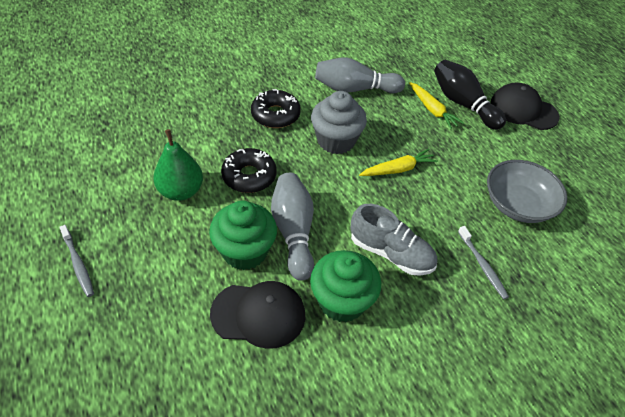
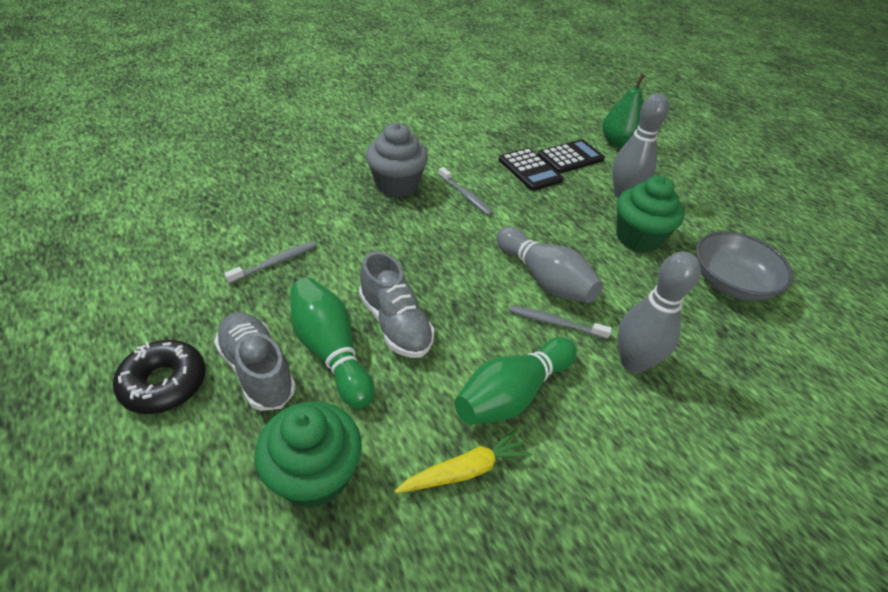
black bowling pin: 1 -> 0
black calculator: 0 -> 2
black cap: 2 -> 0
black donut: 2 -> 1
green bowling pin: 0 -> 2
grey bowling pin: 2 -> 3
grey shoe: 1 -> 2
grey toothbrush: 2 -> 3
yellow carrot: 2 -> 1

